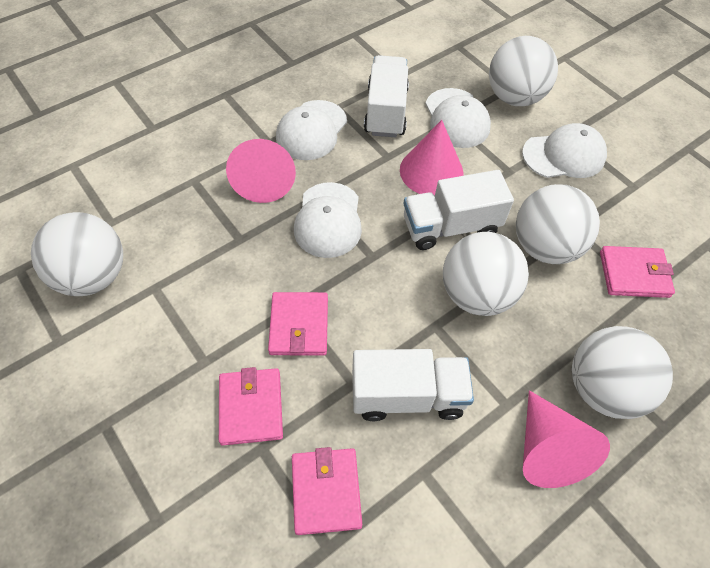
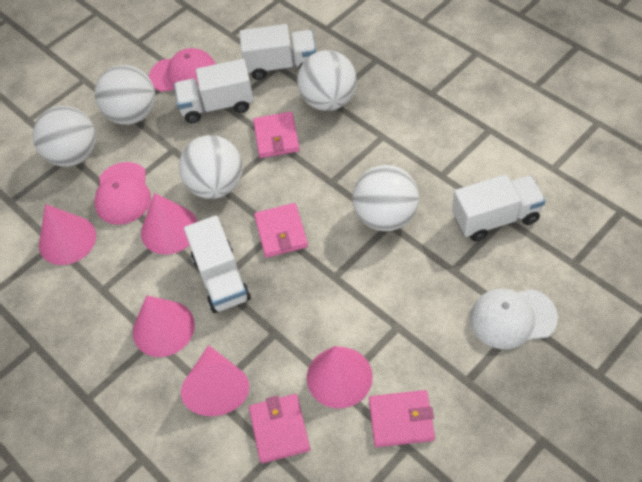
pink cap: 0 -> 2
pink cone: 3 -> 5
white cap: 4 -> 1
white truck: 3 -> 4

